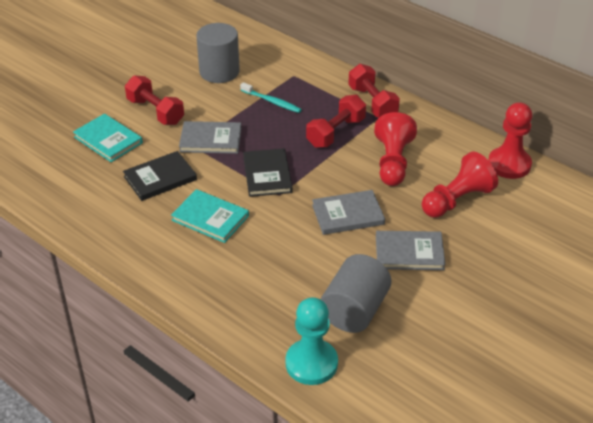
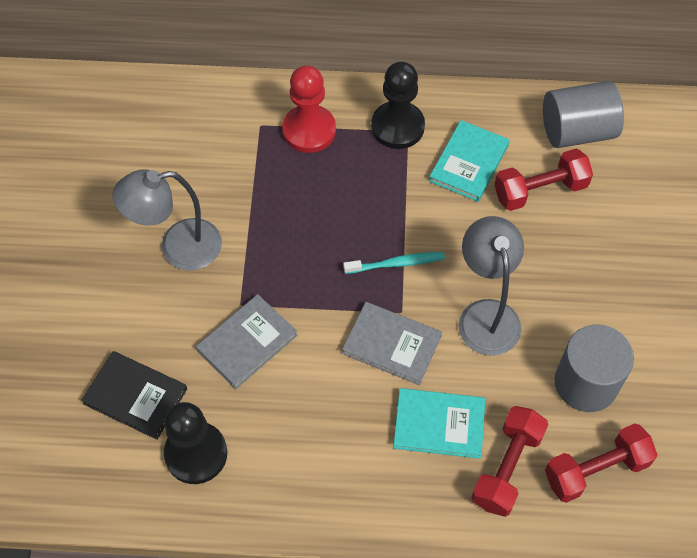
black book: 2 -> 1
black pawn: 0 -> 2
grey book: 3 -> 2
grey lamp: 0 -> 2
red pawn: 3 -> 1
turquoise pawn: 1 -> 0

